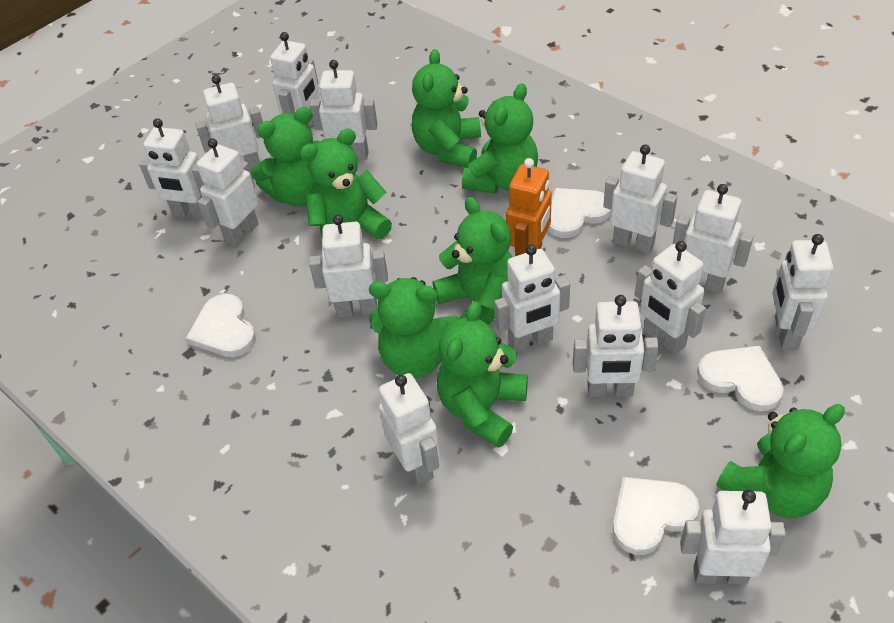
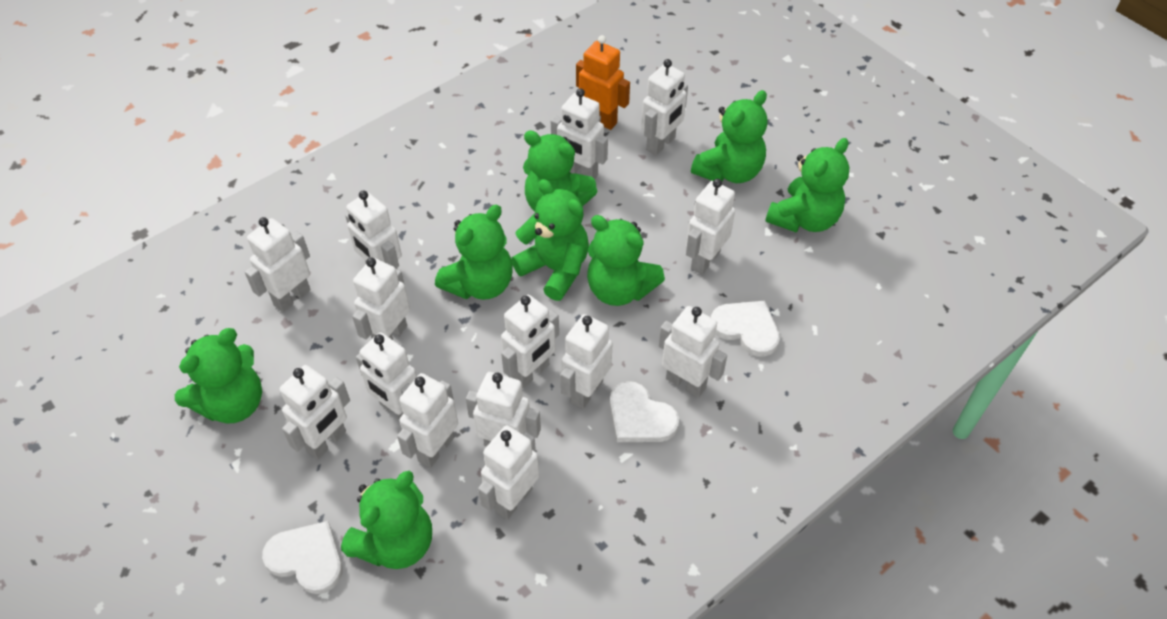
white heart: 4 -> 3

